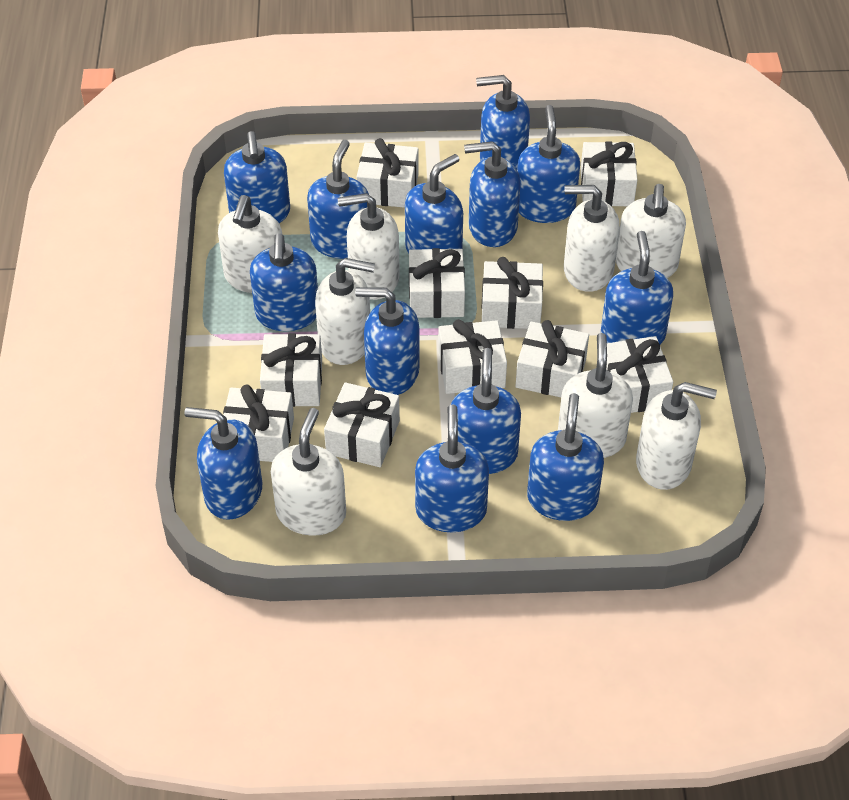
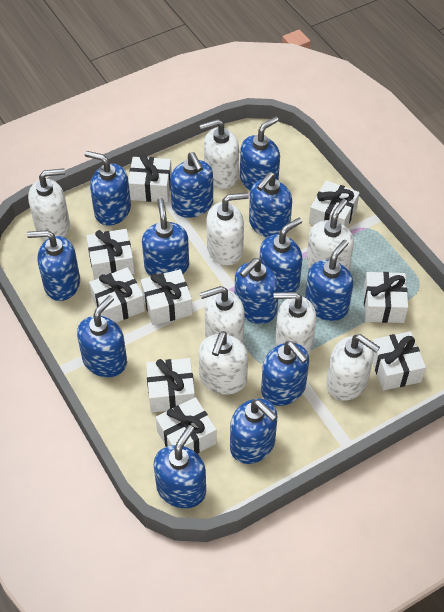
white gift: 10 -> 9

